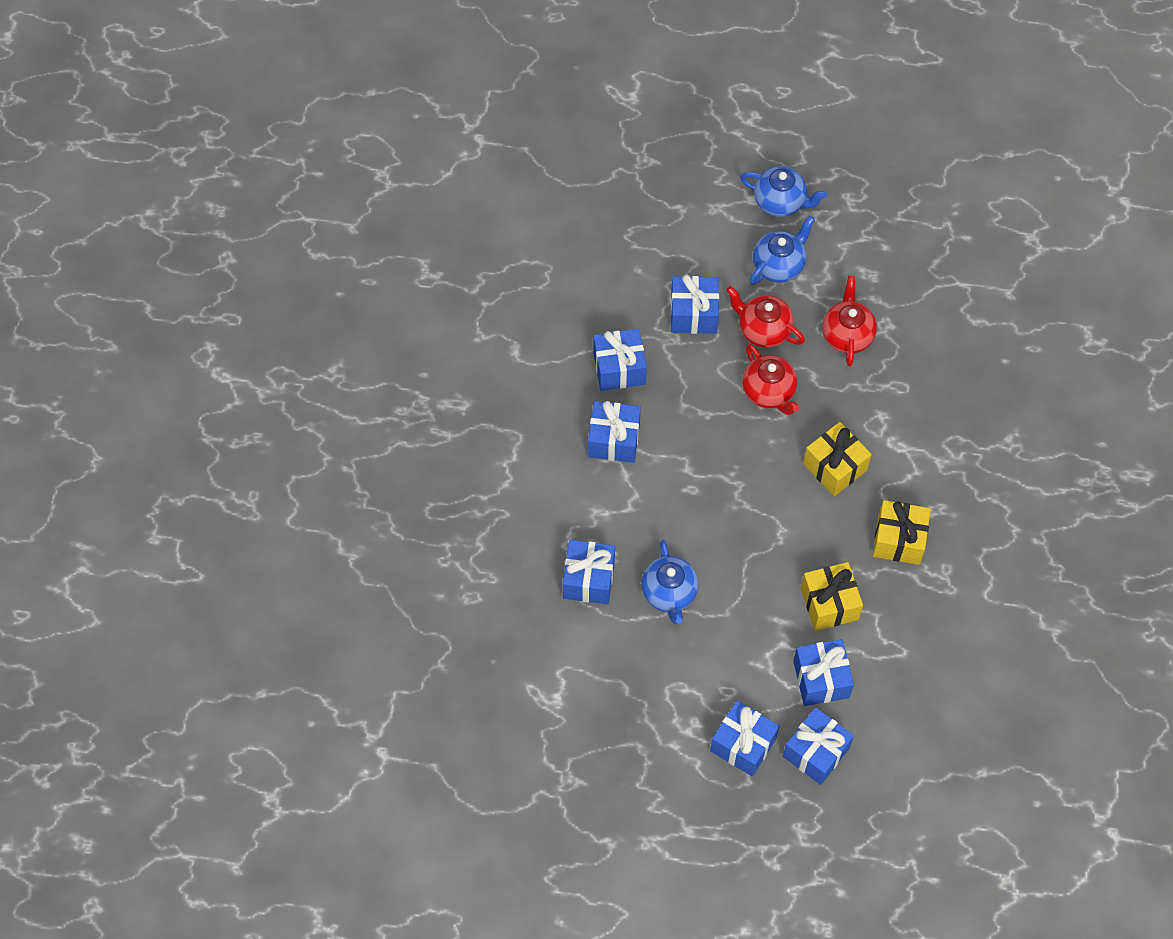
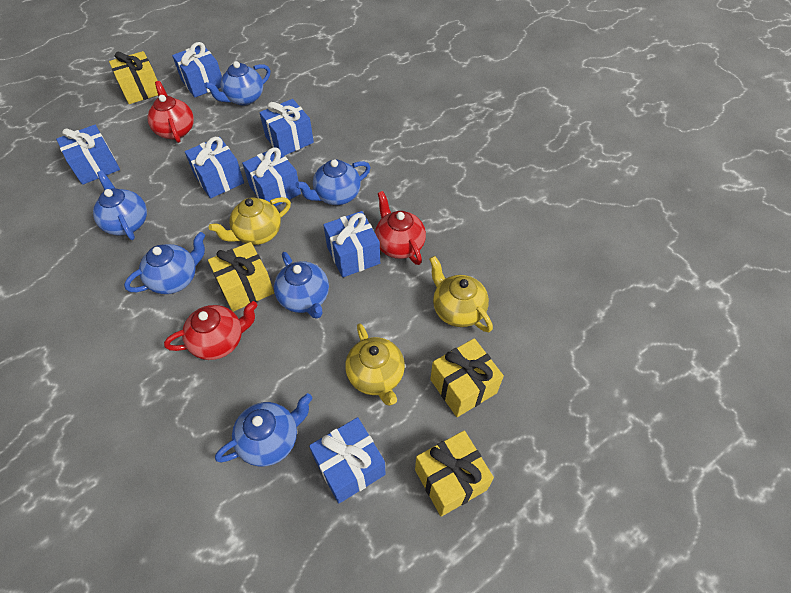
blue teapot: 3 -> 6
yellow gift: 3 -> 4
yellow teapot: 0 -> 3

